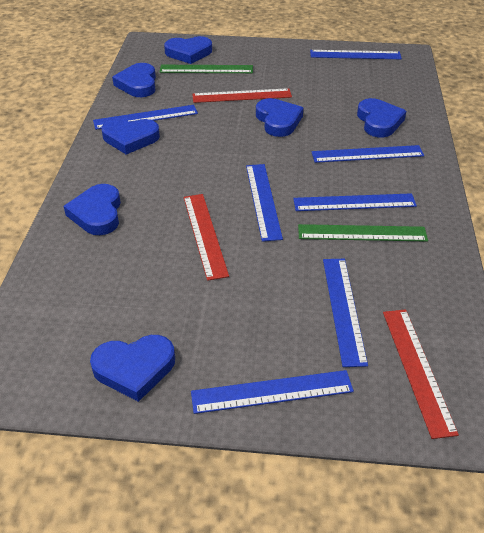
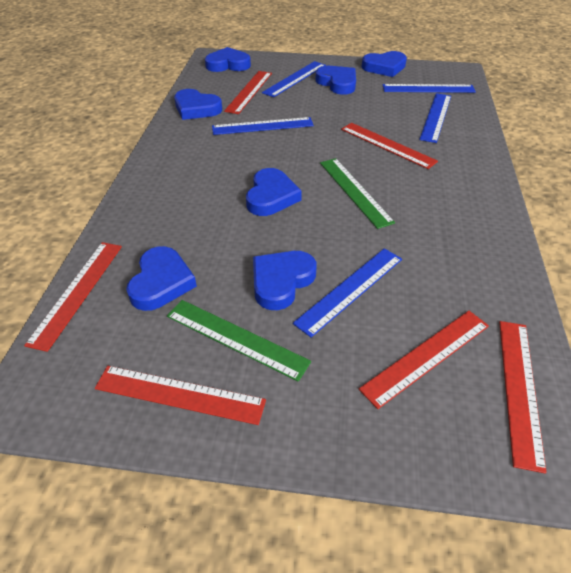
blue ruler: 7 -> 5
red ruler: 3 -> 6

